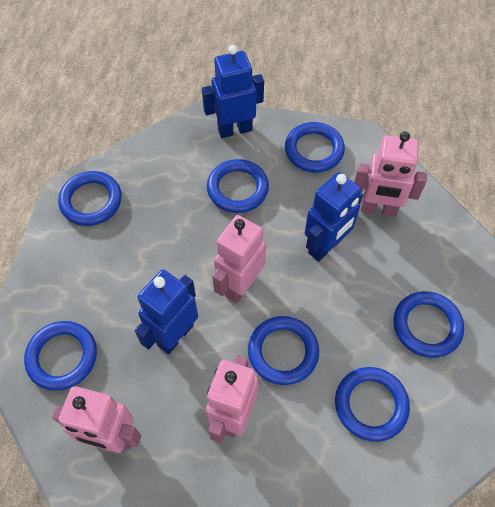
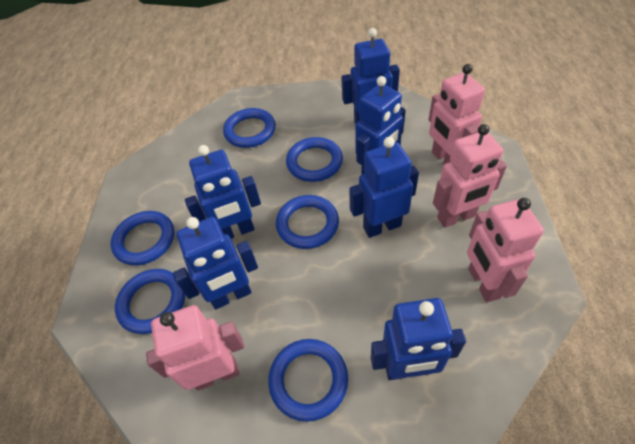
blue ring: 7 -> 6
blue robot: 3 -> 6

